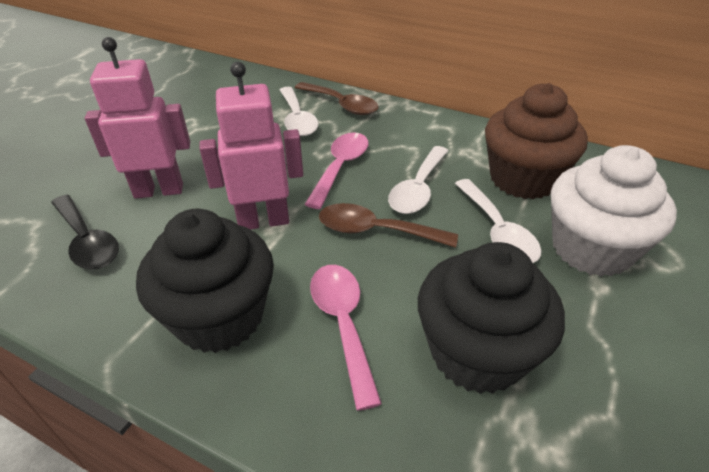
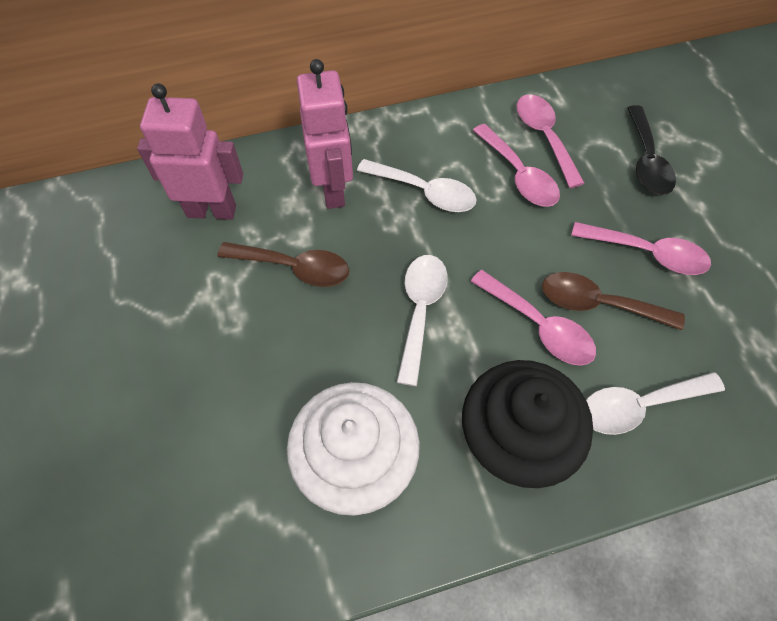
black cupcake: 2 -> 1
brown cupcake: 1 -> 0
pink spoon: 2 -> 4

